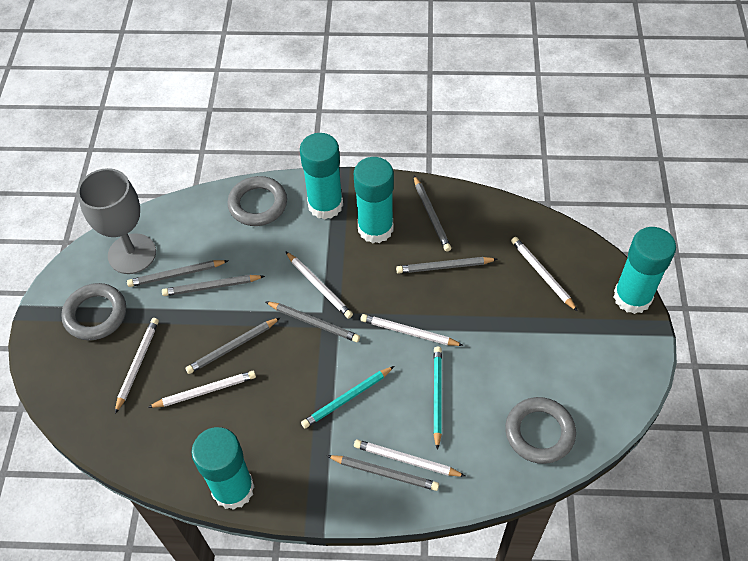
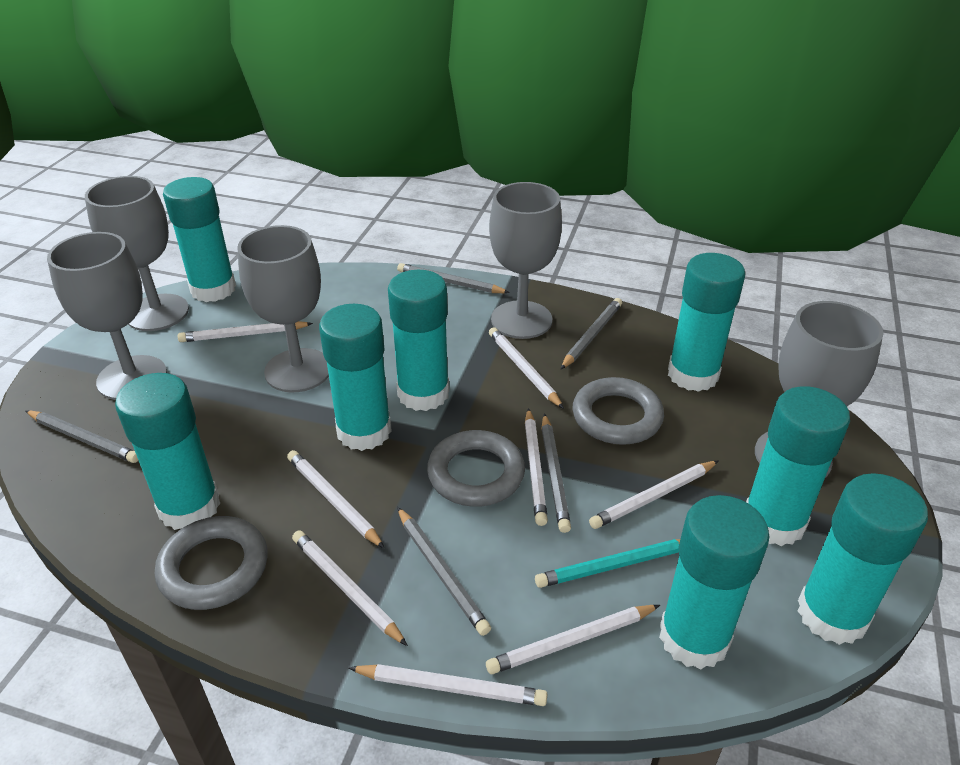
grey goblet: 1 -> 5
grey pencil: 7 -> 5
turquoise glue stick: 4 -> 8
turquoise pencil: 2 -> 1
white pencil: 6 -> 8

